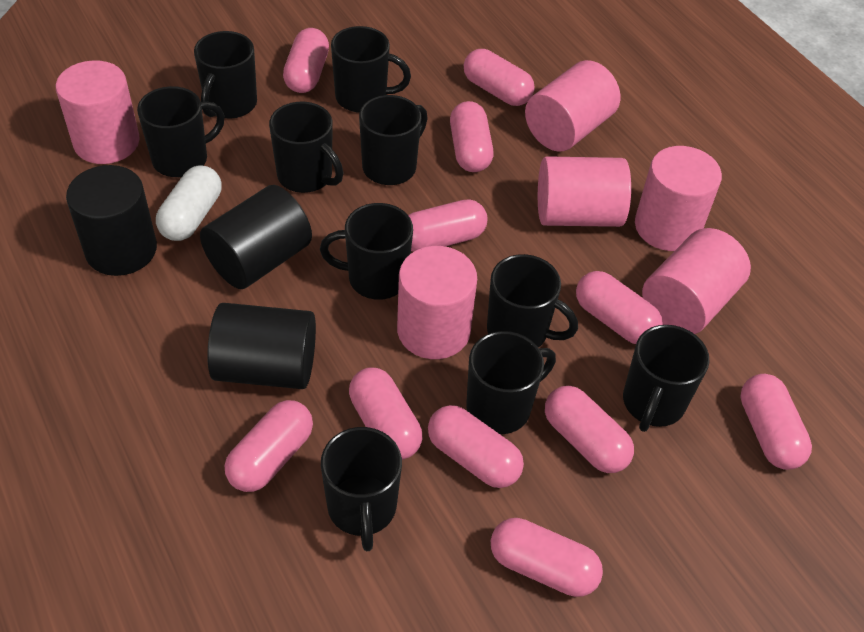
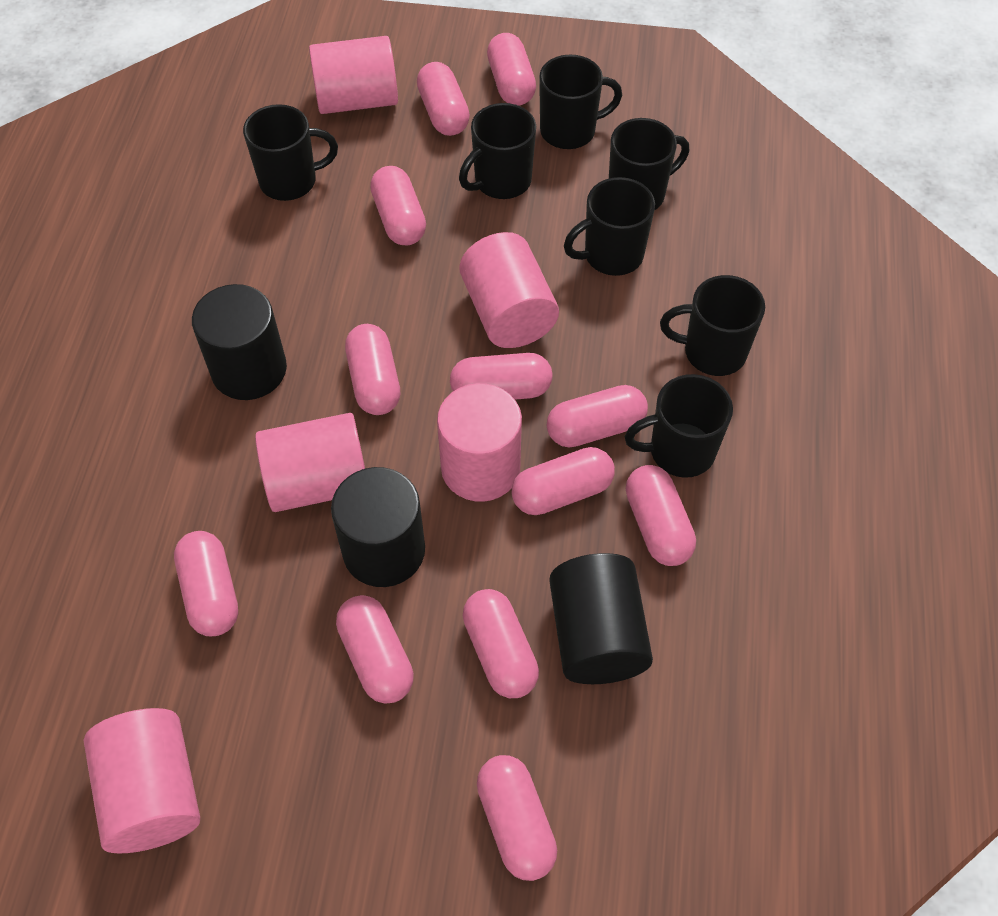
black mug: 10 -> 7
pink capsule: 11 -> 12
pink cylinder: 6 -> 5
white capsule: 1 -> 0

